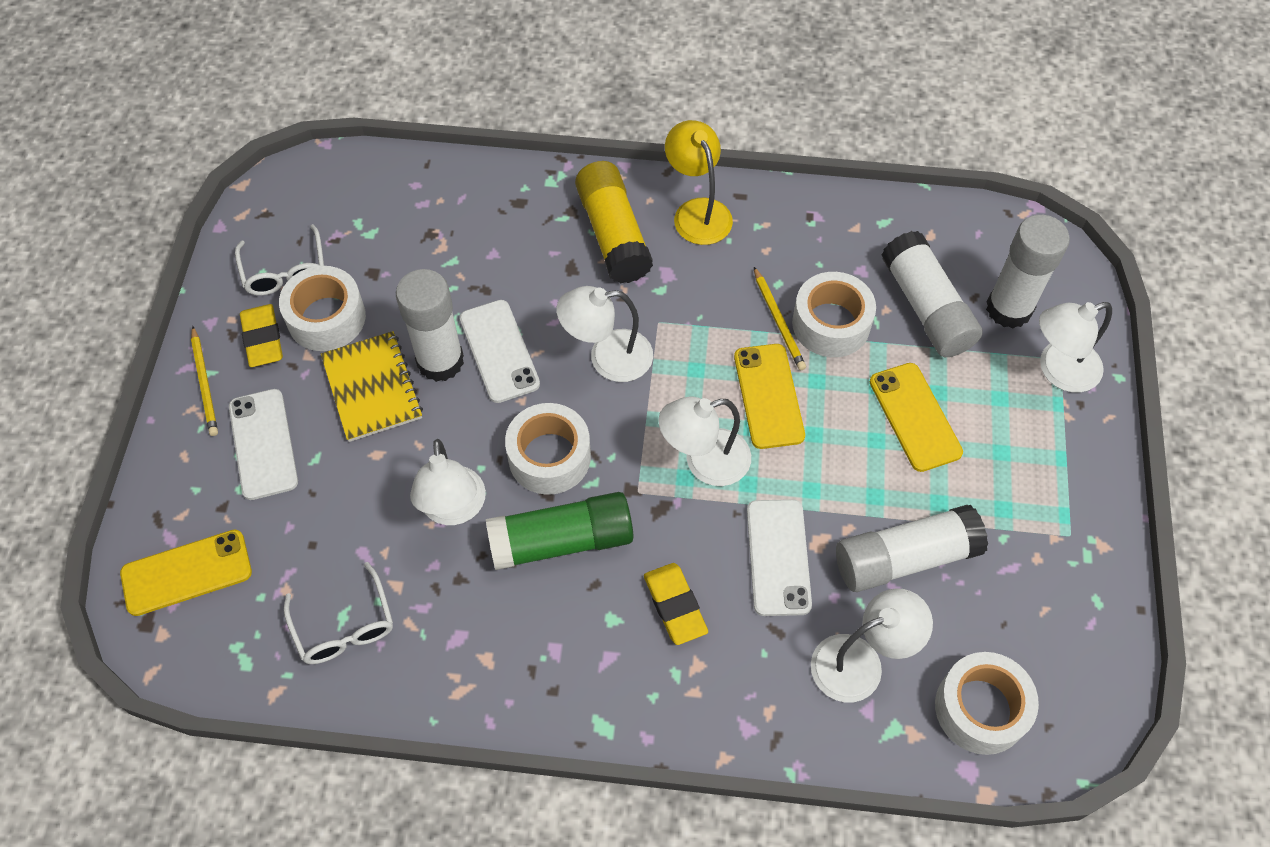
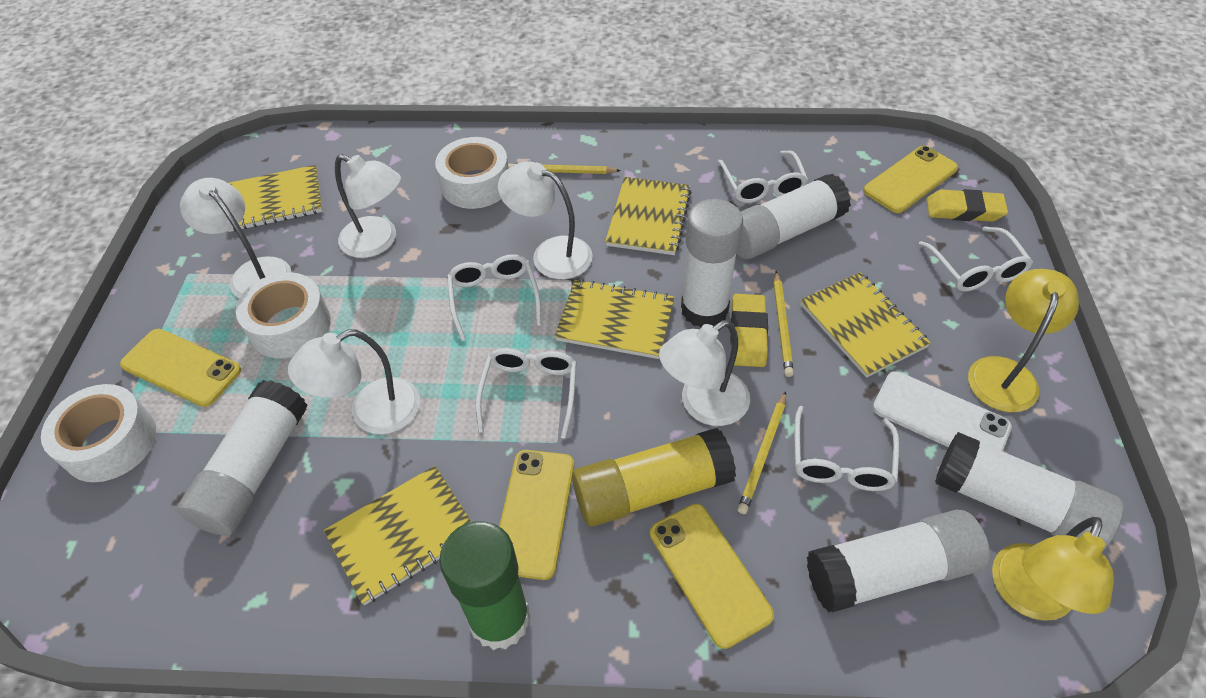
white glasses: 2 -> 5
white glue stick: 4 -> 5
white phone: 3 -> 1
white tape: 4 -> 3
yellow lamp: 1 -> 2
yellow notebook: 1 -> 5
yellow pencil: 2 -> 3
yellow phone: 3 -> 4

